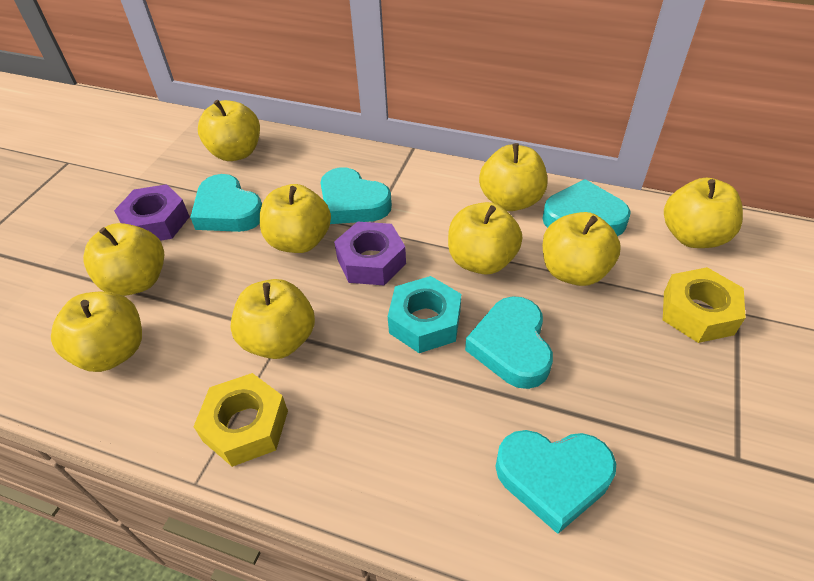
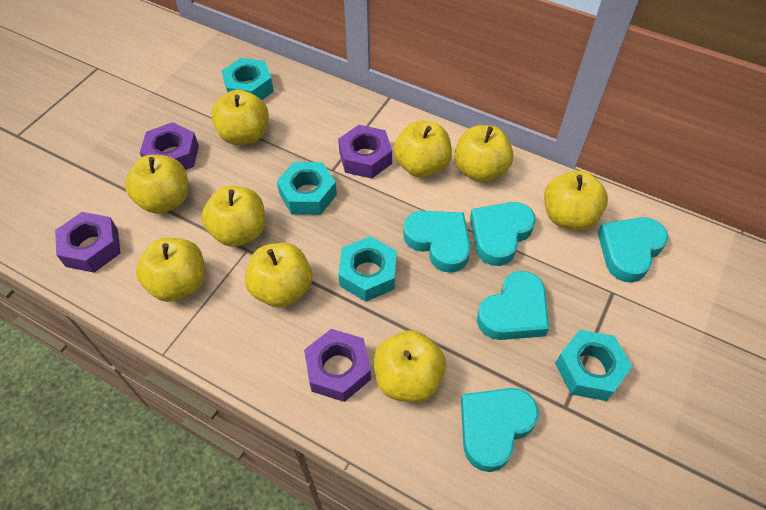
purple nut: 2 -> 4
turquoise nut: 1 -> 4
yellow nut: 2 -> 0

